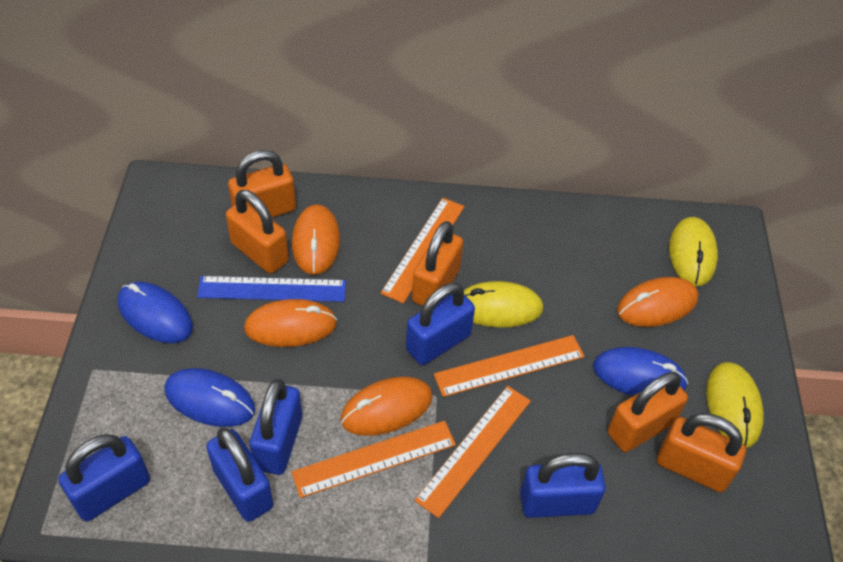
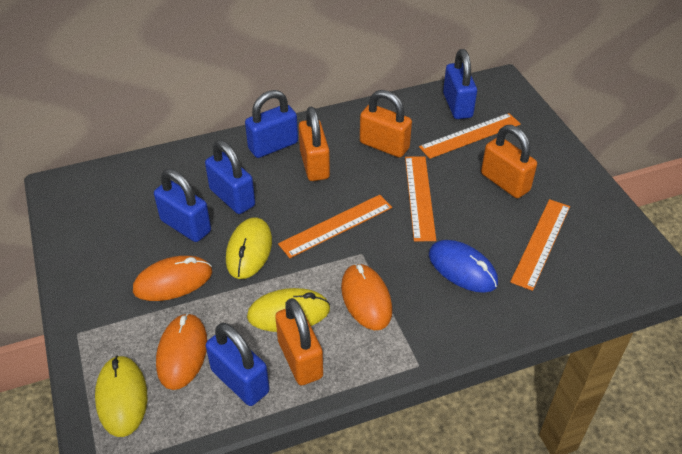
blue mouse: 3 -> 1
blue ruler: 1 -> 0
orange mouse: 4 -> 3
orange padlock: 5 -> 4

